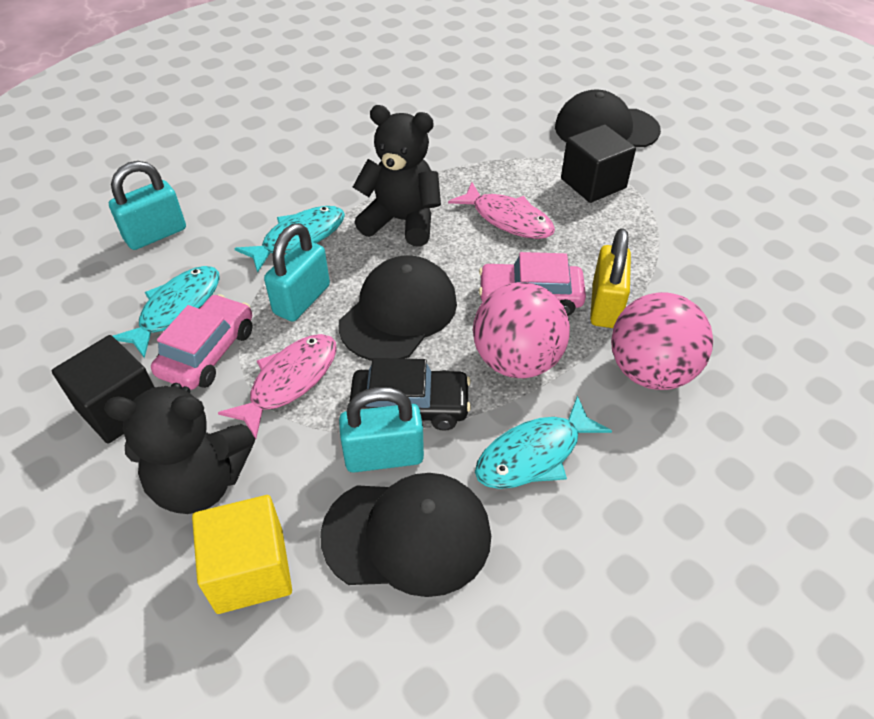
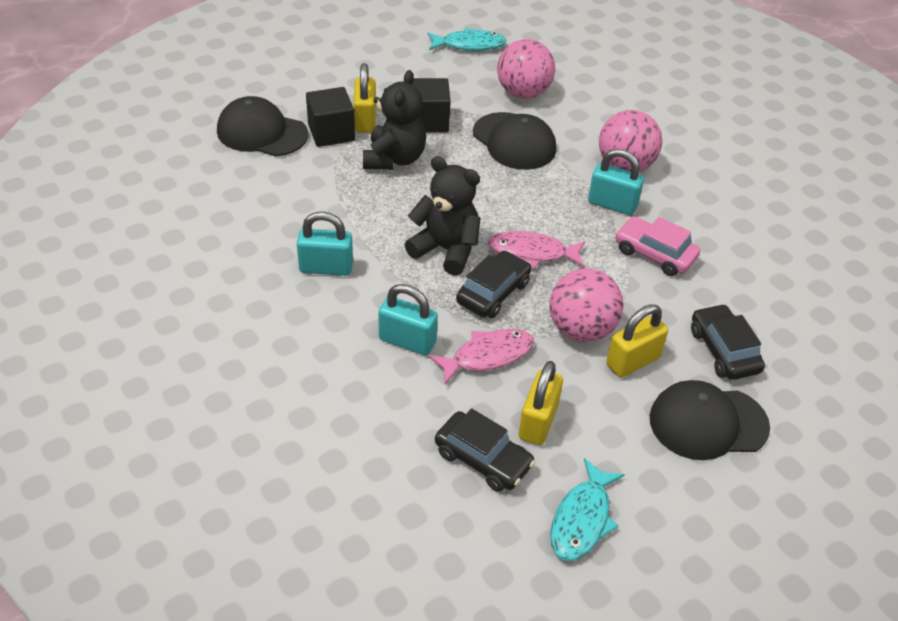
black car: 1 -> 3
pink ball: 2 -> 3
pink car: 2 -> 1
turquoise fish: 3 -> 2
yellow cube: 1 -> 0
yellow padlock: 1 -> 3

